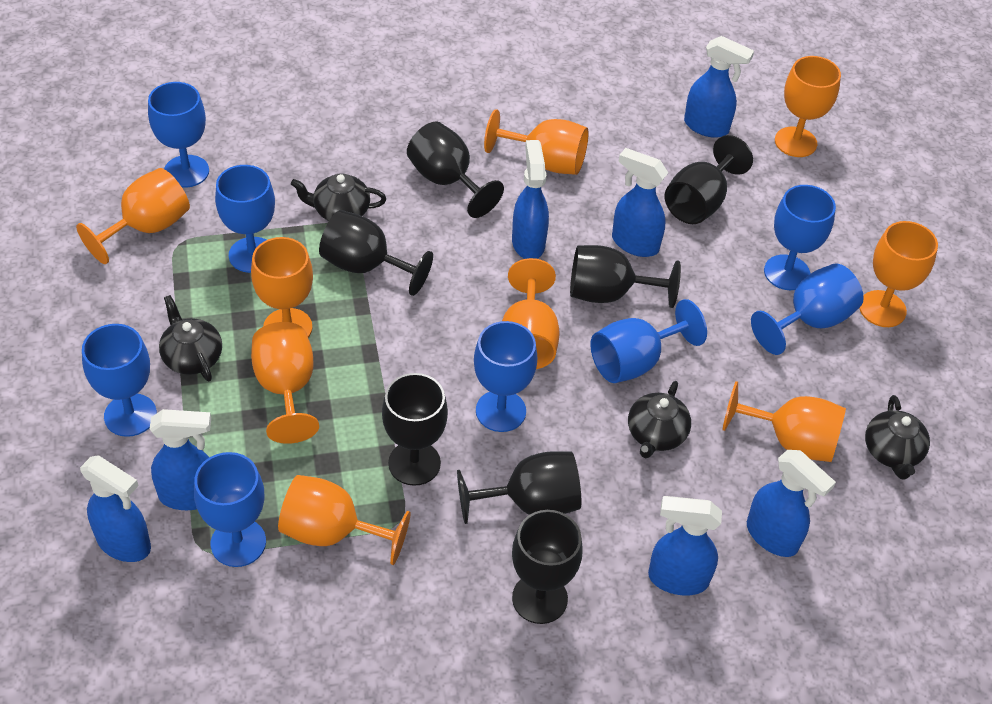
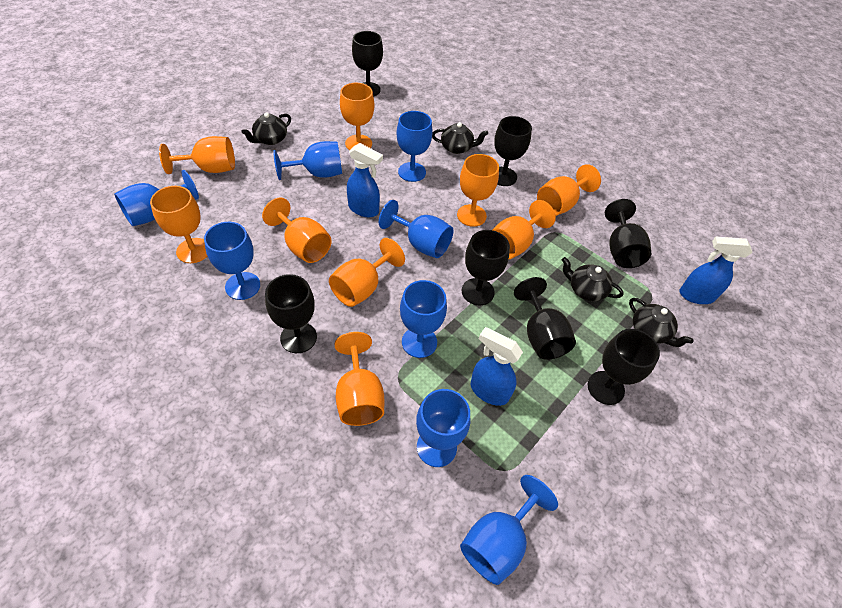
blue spray bottle: 7 -> 3

